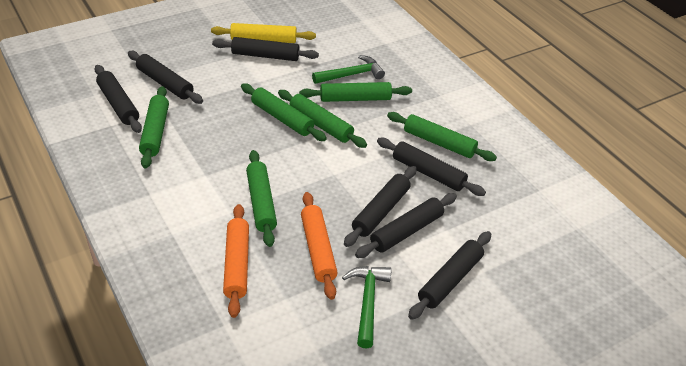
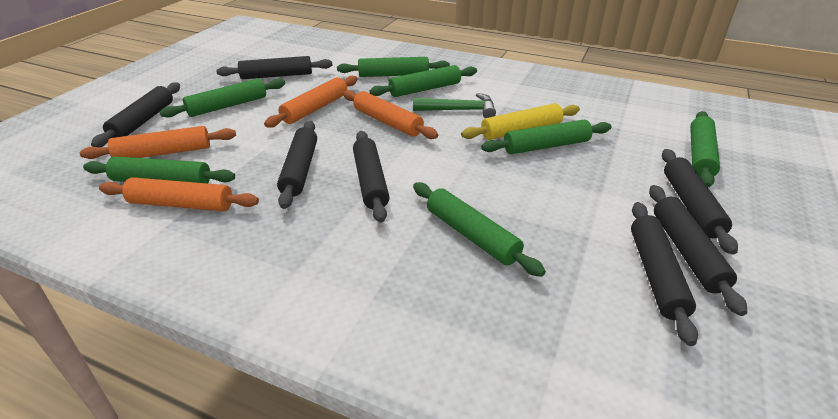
green hammer: 2 -> 1
green rolling pin: 6 -> 7
orange rolling pin: 2 -> 4

